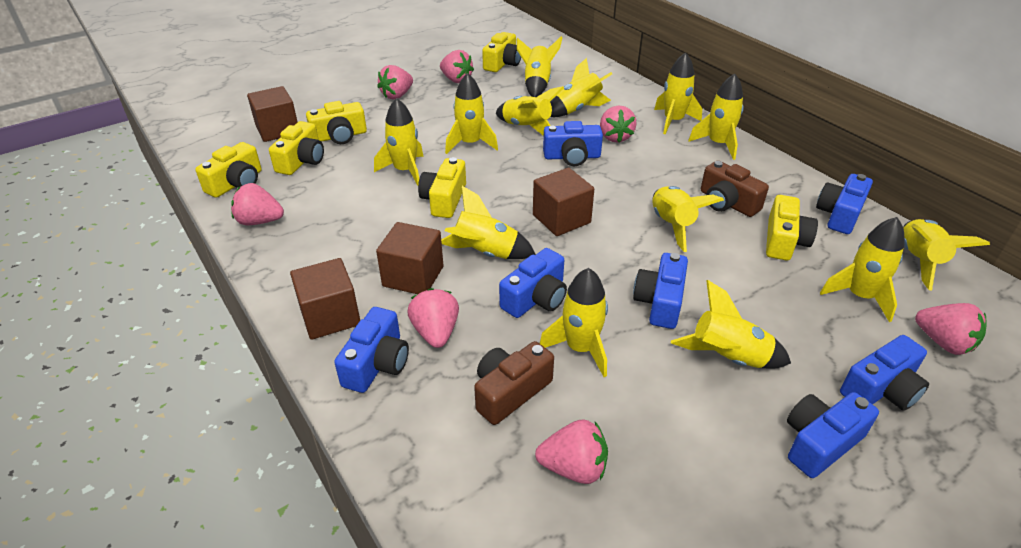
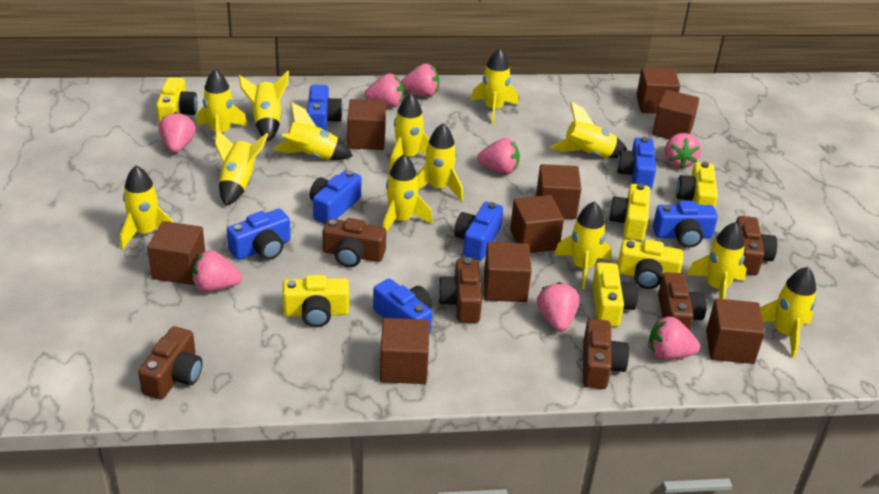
brown camera: 2 -> 6
brown cube: 4 -> 9
pink strawberry: 7 -> 8

